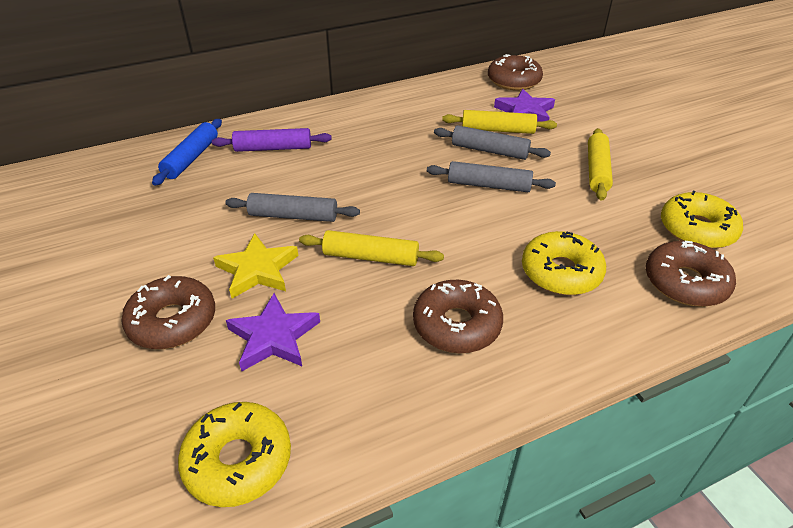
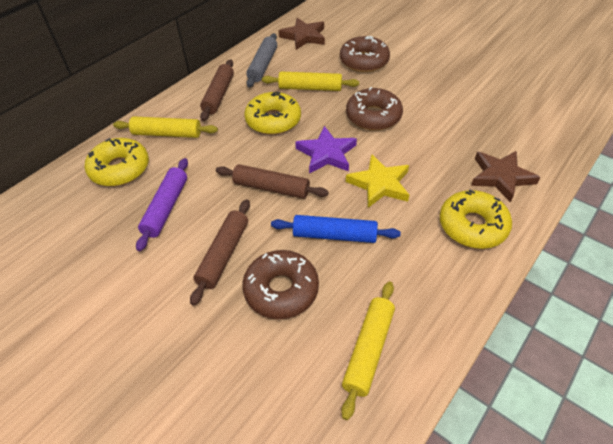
brown donut: 4 -> 3
brown rolling pin: 0 -> 3
brown star: 0 -> 2
grey rolling pin: 3 -> 1
purple star: 2 -> 1

